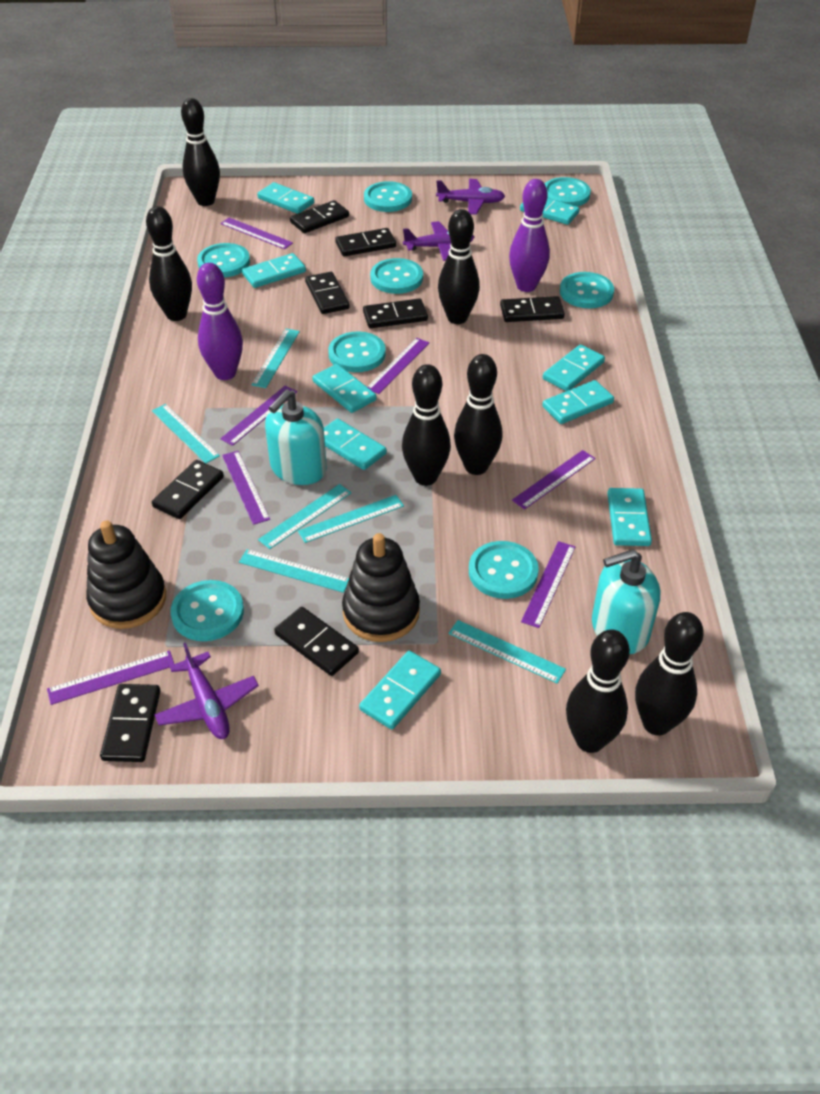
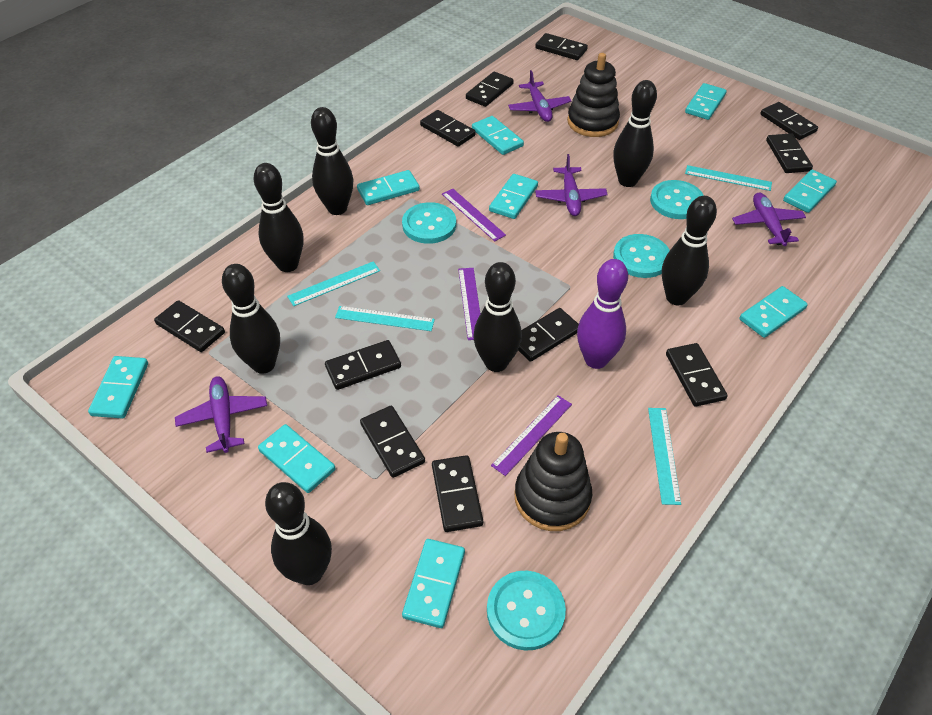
black domino: 8 -> 11
purple bowling pin: 2 -> 1
purple plane: 3 -> 4
purple ruler: 7 -> 3
turquoise button: 8 -> 4
turquoise ruler: 6 -> 4
turquoise soap dispenser: 2 -> 0

